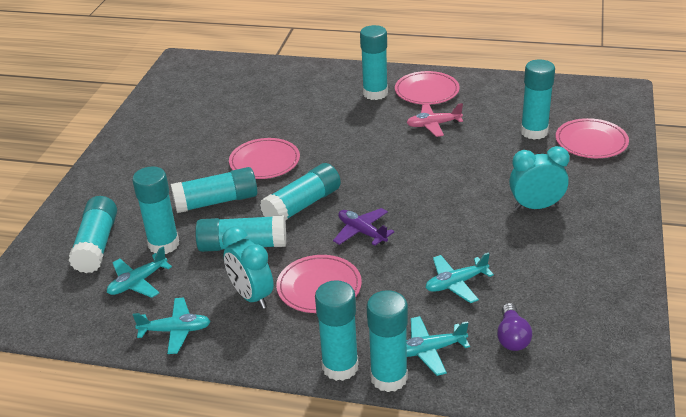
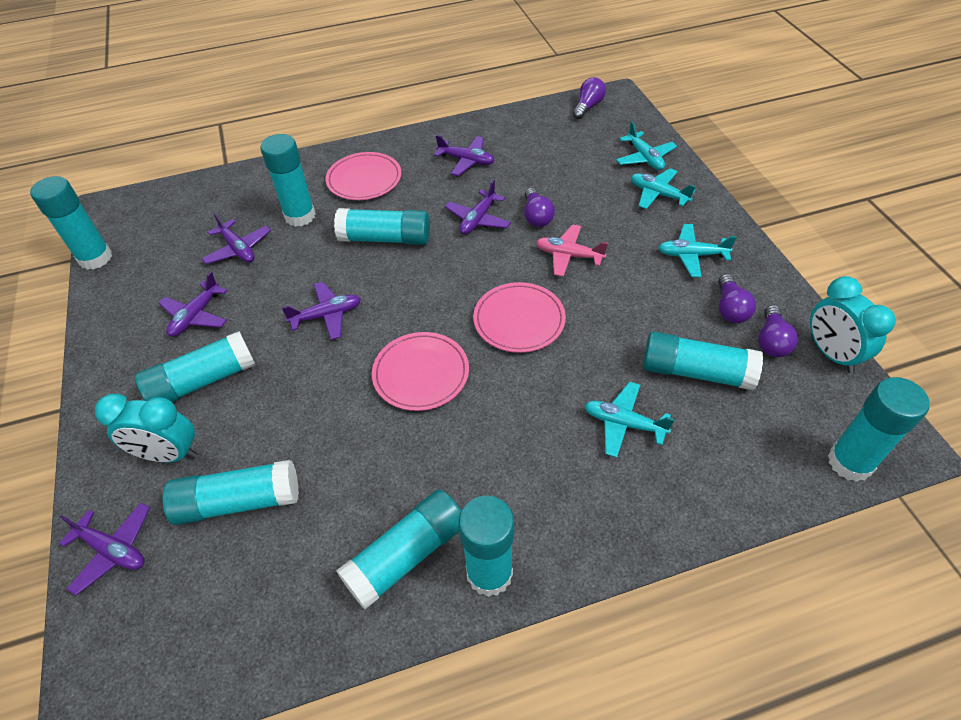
pink plate: 4 -> 3
purple light bulb: 1 -> 4
purple plane: 1 -> 6

